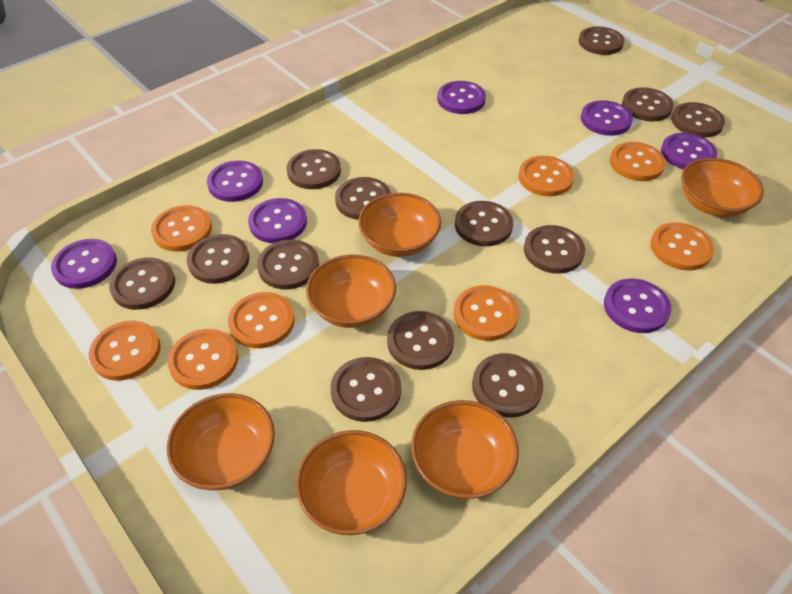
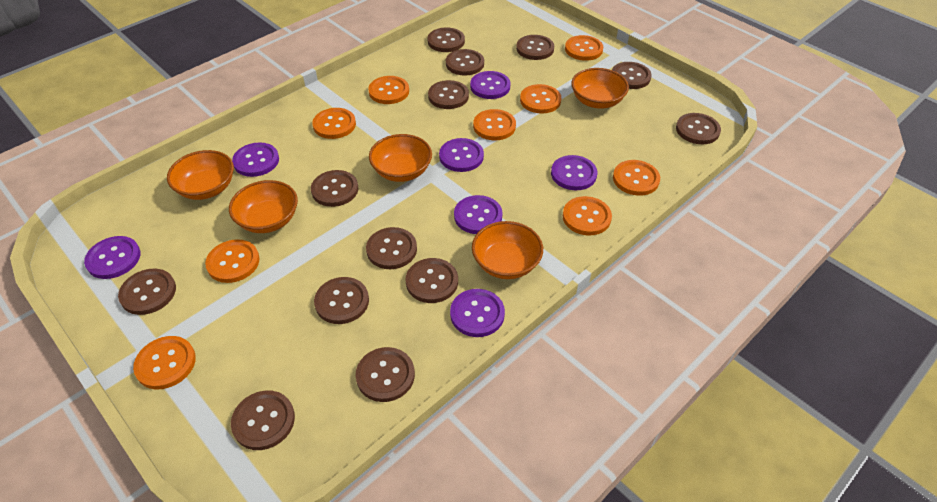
orange bowl: 6 -> 5
orange button: 8 -> 9

